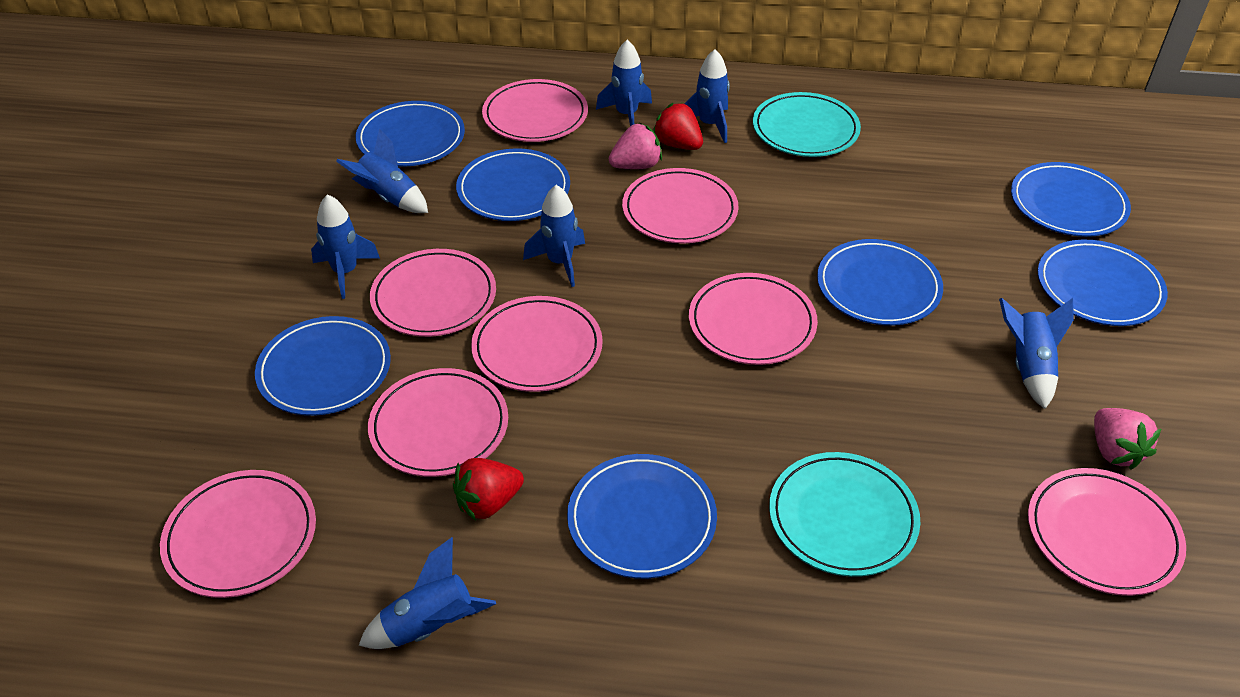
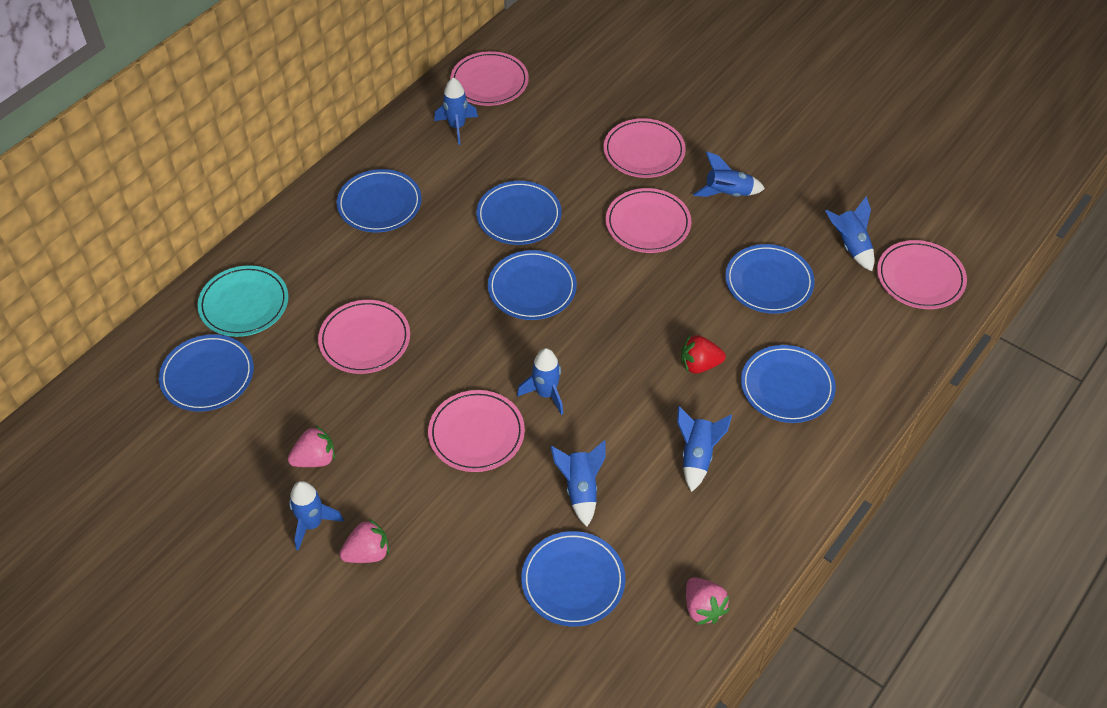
pink plate: 8 -> 6
pink strawberry: 2 -> 3
red strawberry: 2 -> 1
turquoise plate: 2 -> 1

